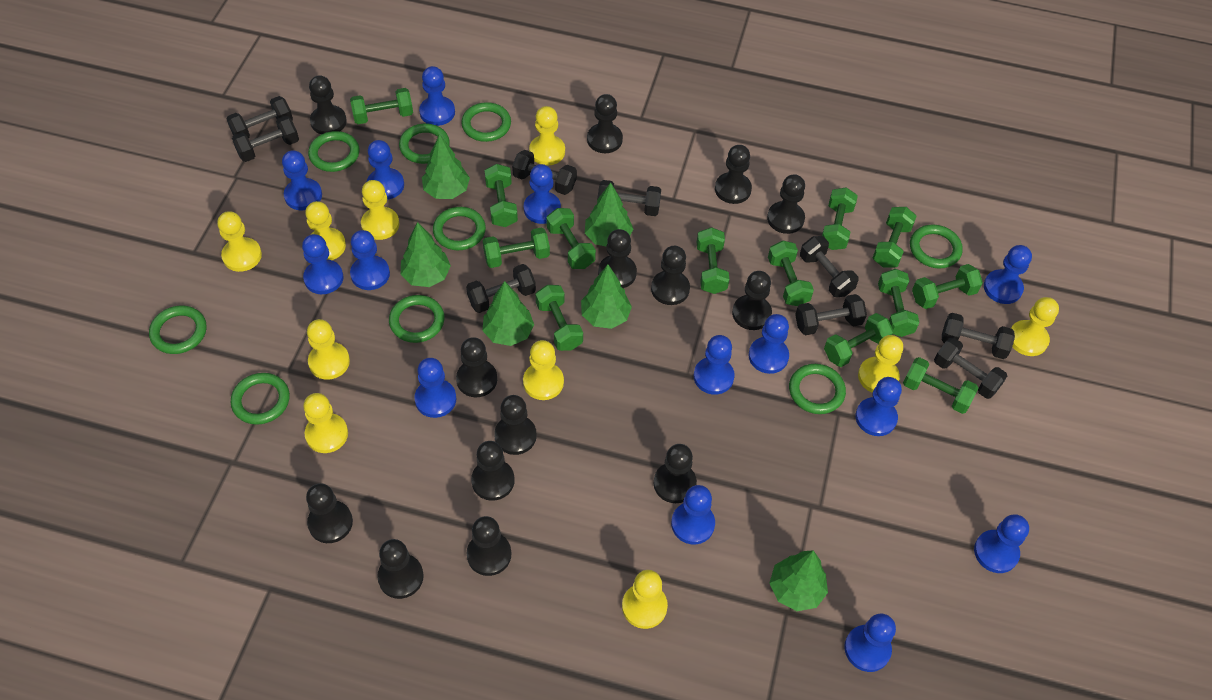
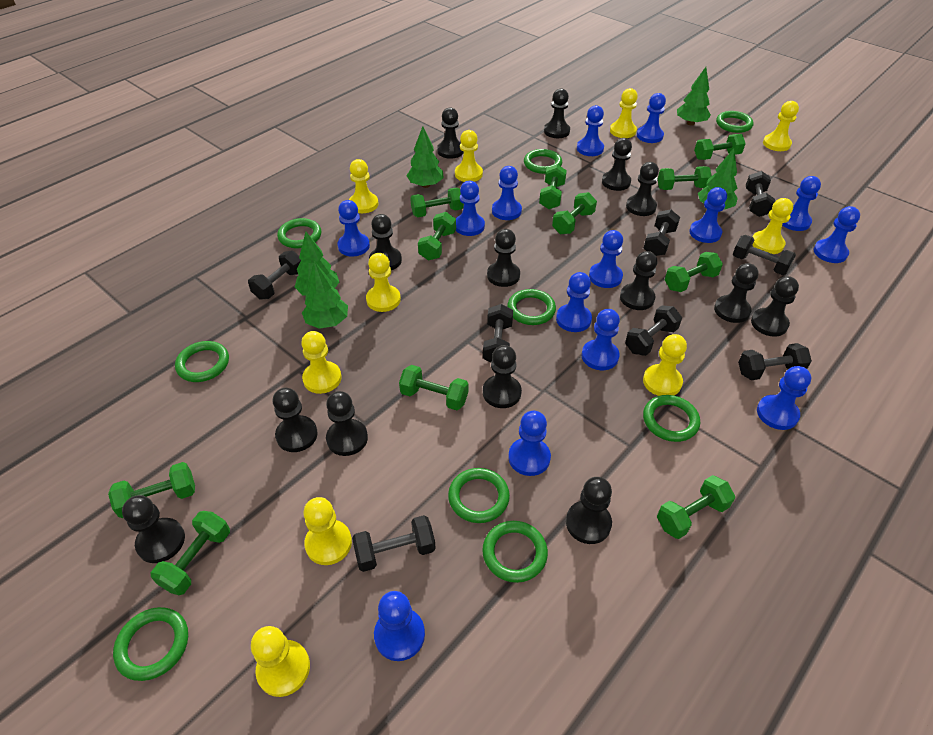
black dumbbell: 9 -> 8
green dumbbell: 13 -> 11
green tree: 6 -> 5

